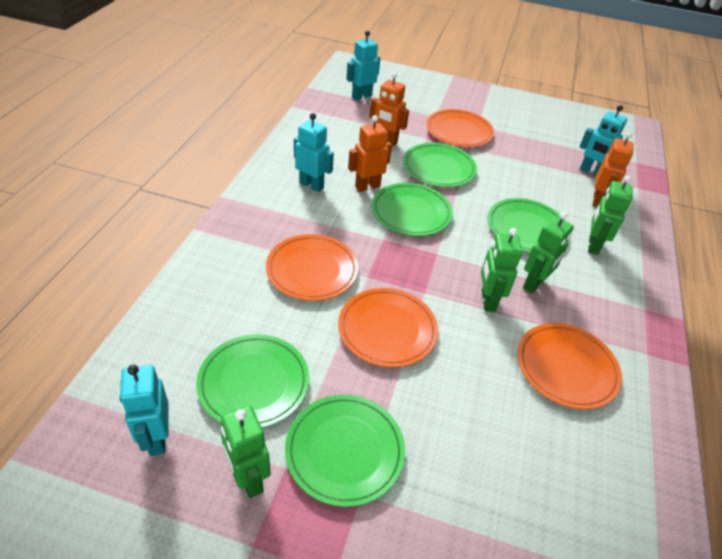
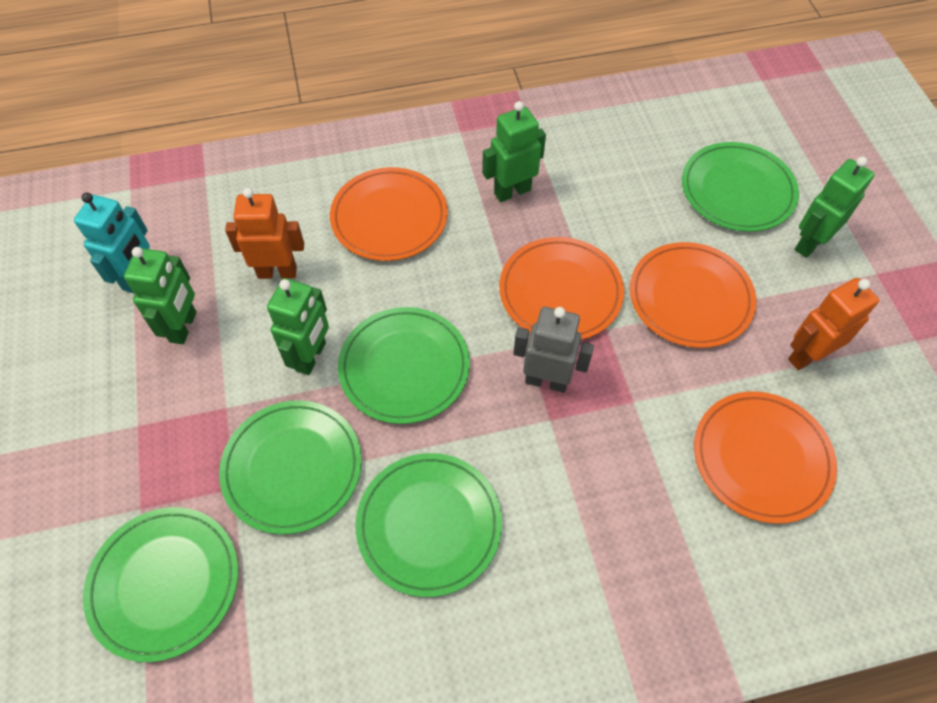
grey robot: 0 -> 1
orange robot: 3 -> 2
turquoise robot: 4 -> 1

